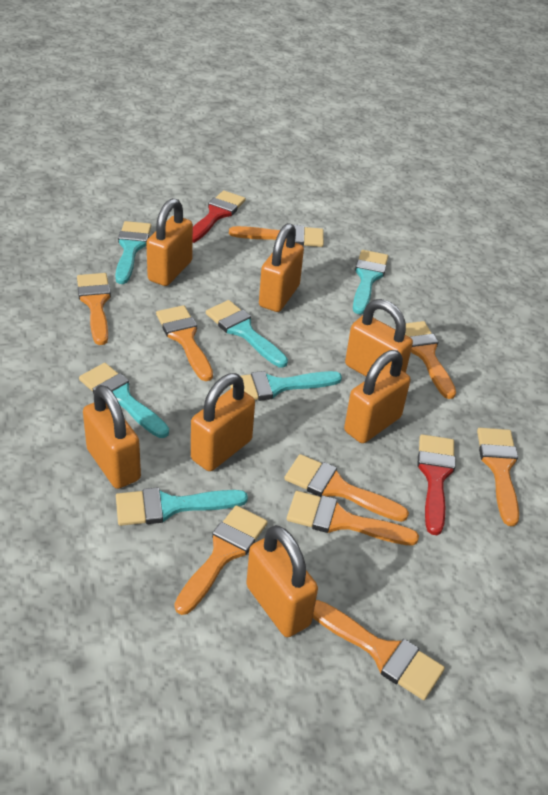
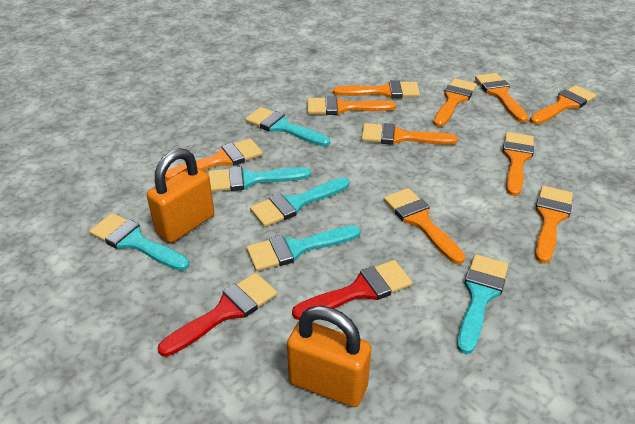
orange brush: 9 -> 10
orange padlock: 7 -> 2

